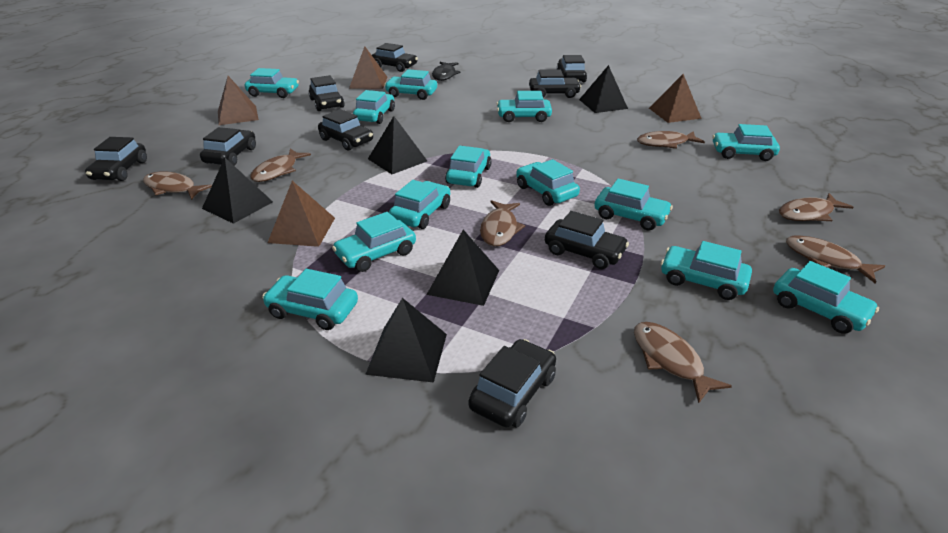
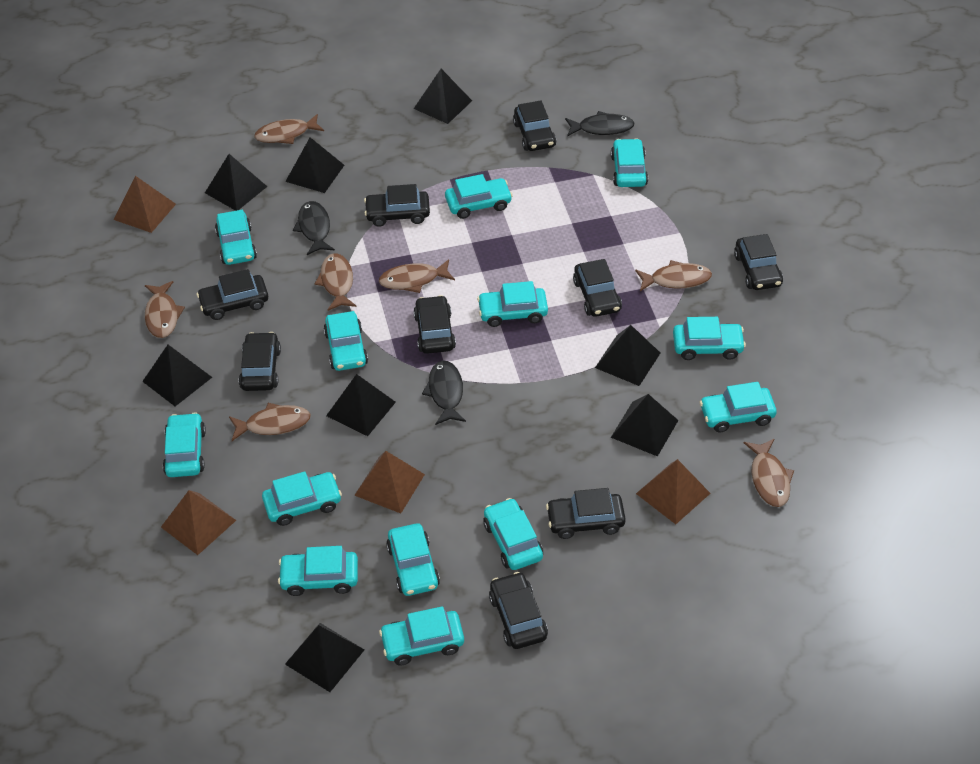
black fish: 1 -> 3
black pyramid: 5 -> 8

